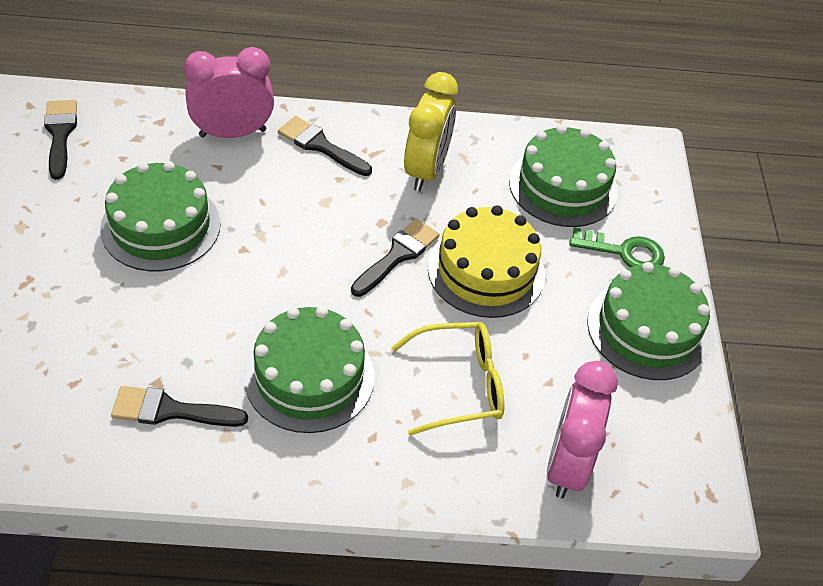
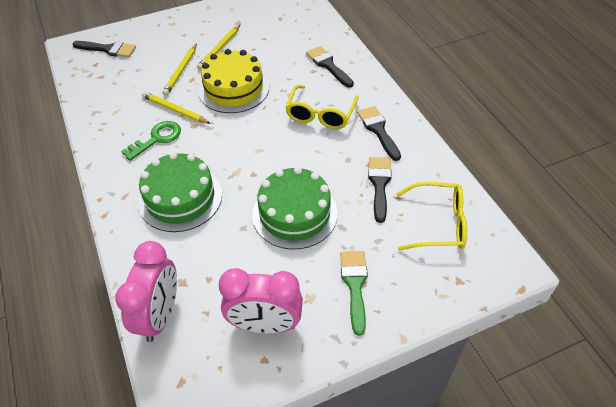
green brush: 0 -> 1
green cake: 4 -> 2
yellow clock: 1 -> 0
yellow glasses: 1 -> 2
yellow pencil: 0 -> 3

